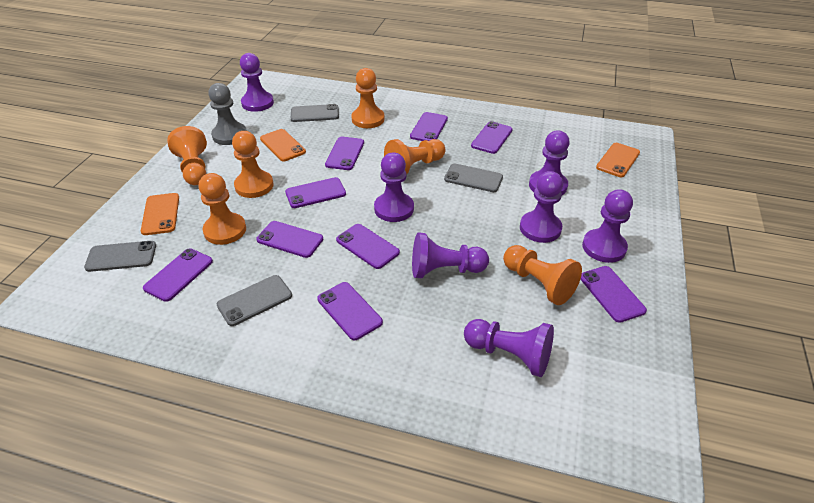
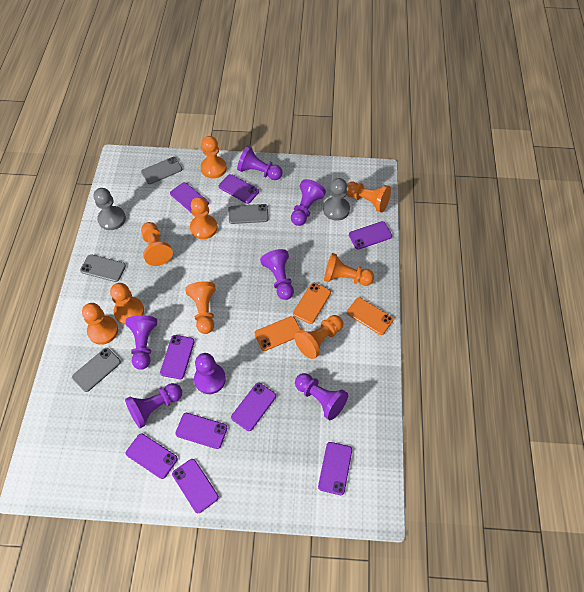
grey pawn: 1 -> 2
orange pawn: 6 -> 9

